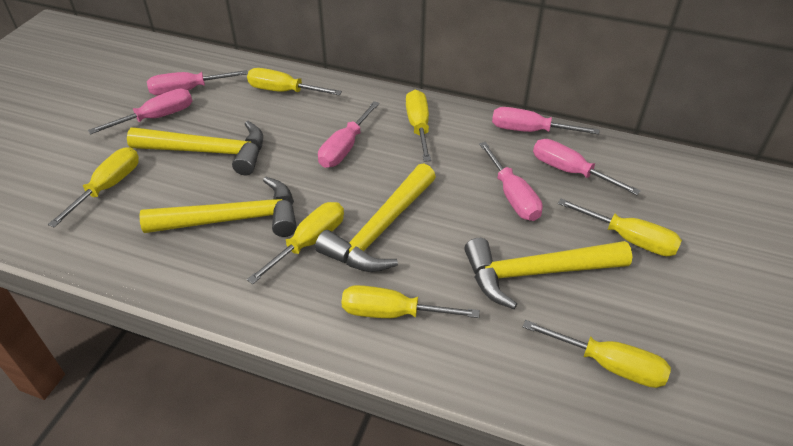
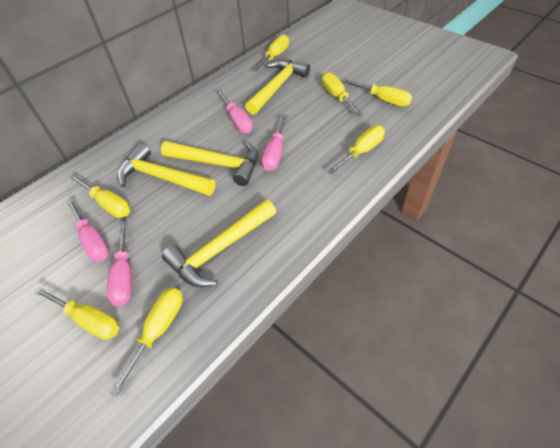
pink screwdriver: 6 -> 4

